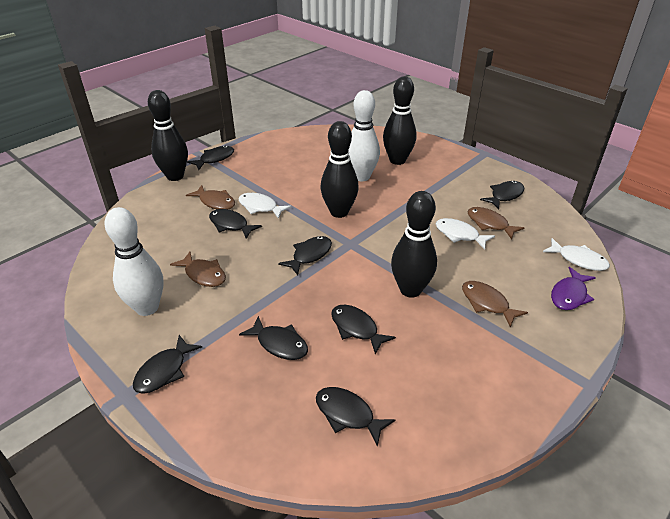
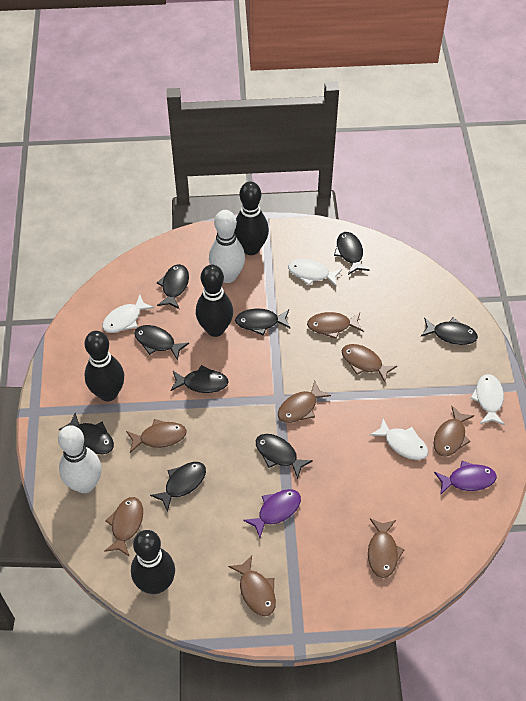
black fish: 8 -> 9
brown fish: 4 -> 8
purple fish: 1 -> 2
white fish: 3 -> 4

